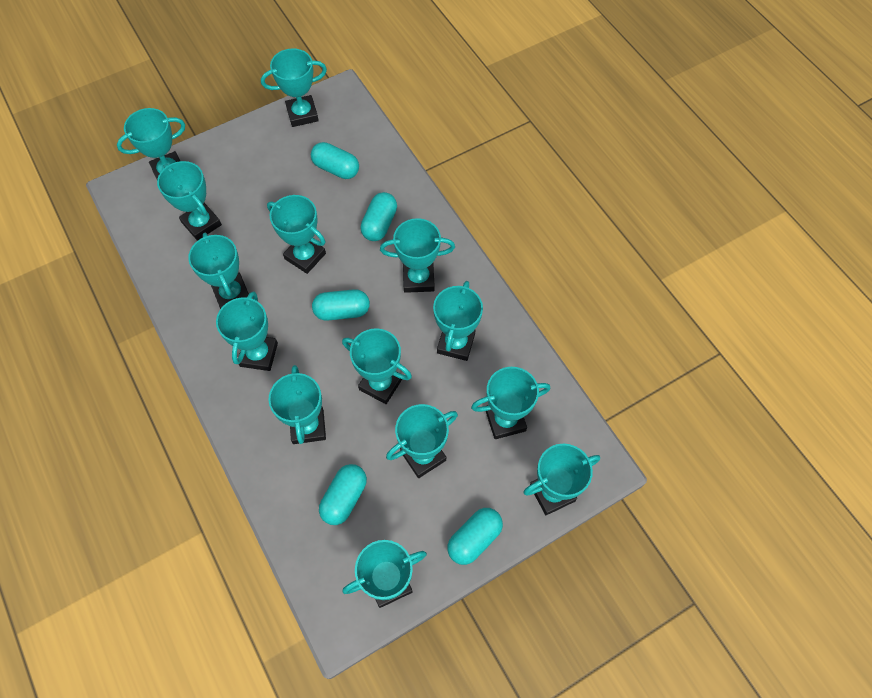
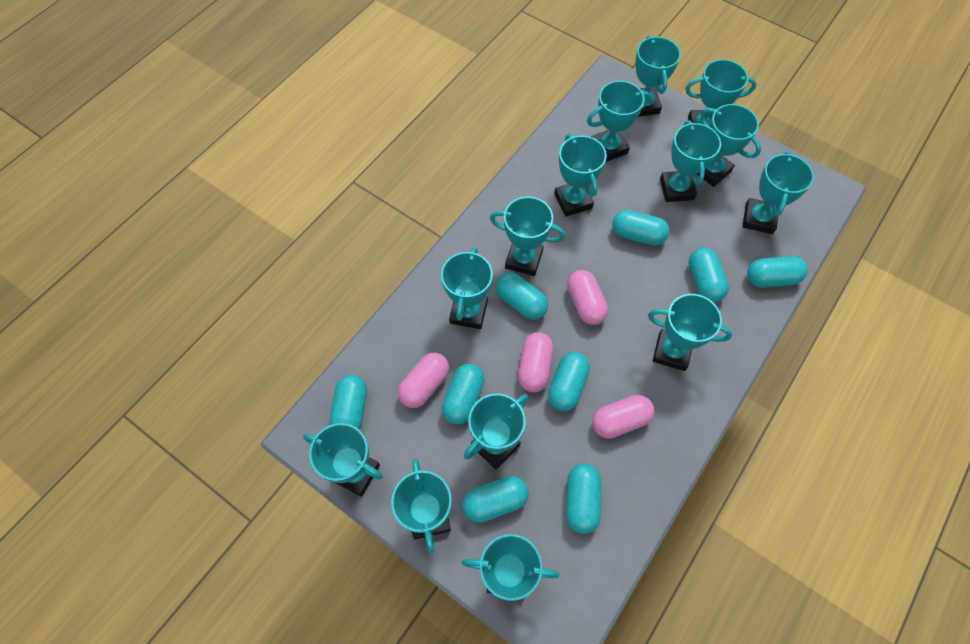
pink capsule: 0 -> 4
turquoise capsule: 5 -> 9

